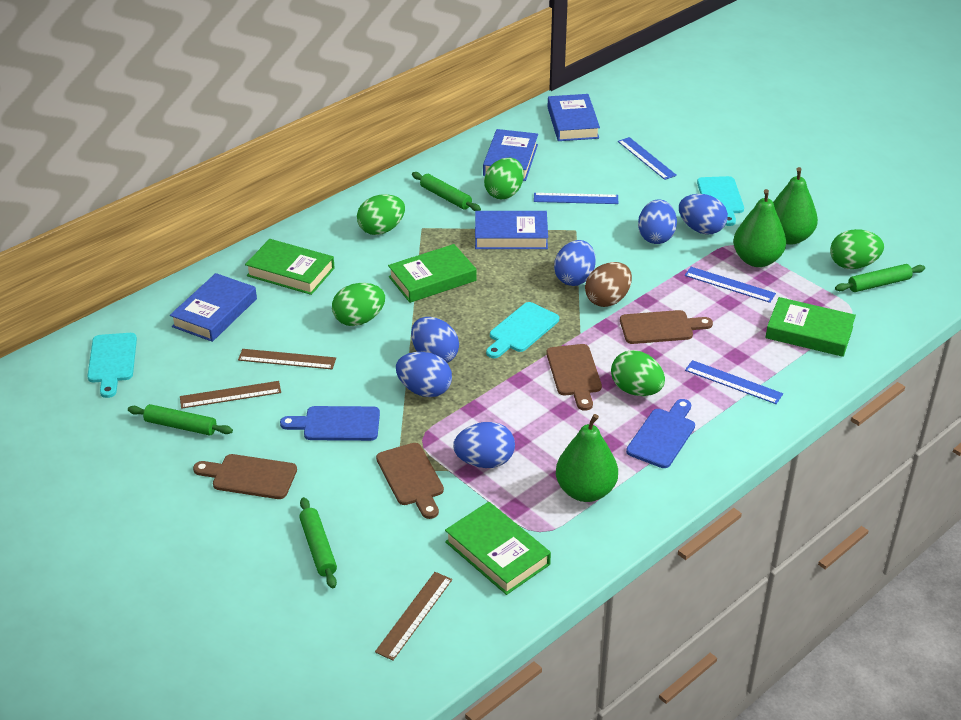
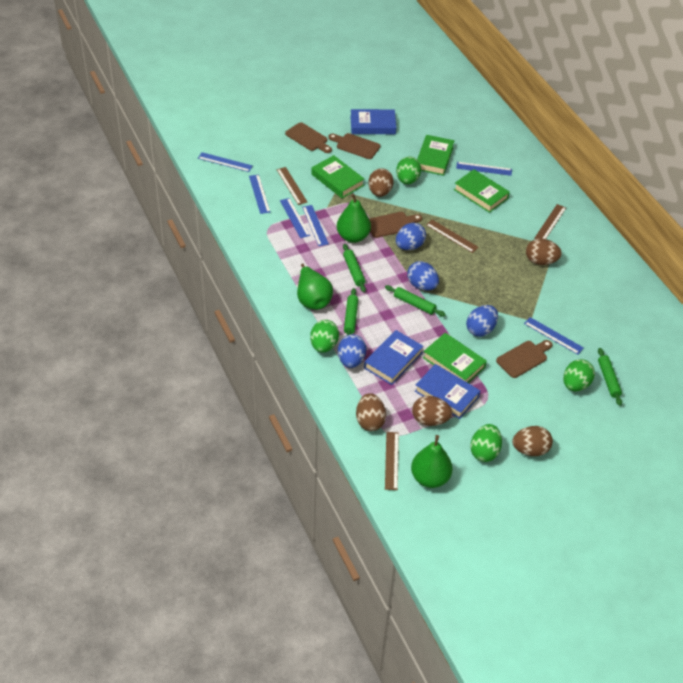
blue book: 4 -> 3
blue cutting board: 2 -> 0
blue egg: 6 -> 4
blue ruler: 4 -> 6
brown egg: 1 -> 5
brown ruler: 3 -> 4
green egg: 5 -> 4
turquoise cutting board: 3 -> 0

